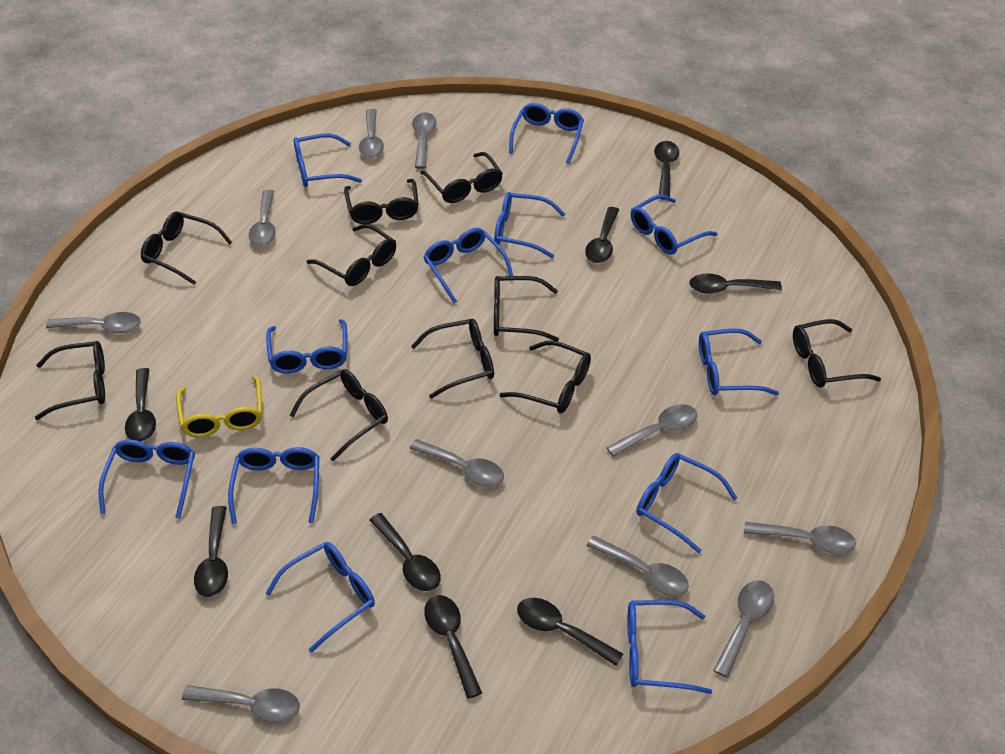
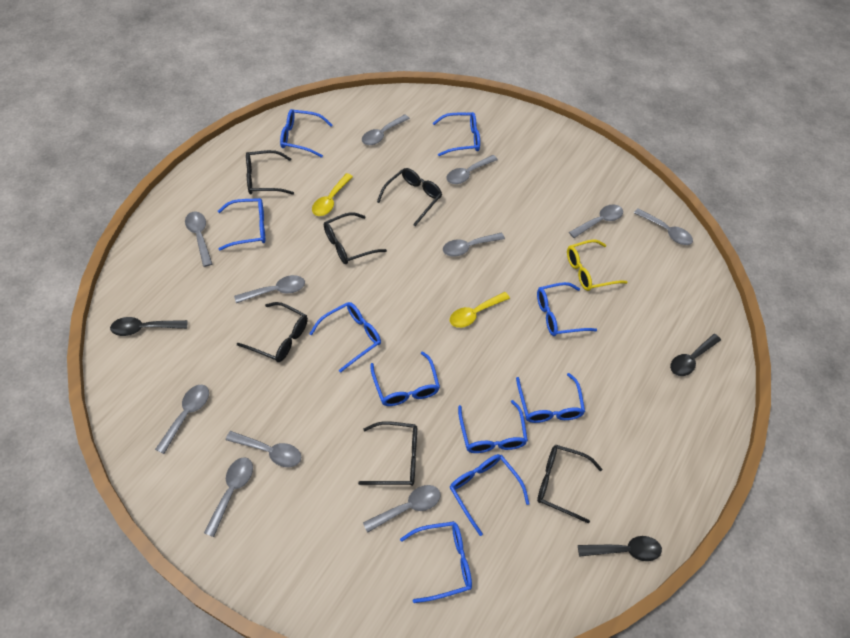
black glasses: 10 -> 6
black spoon: 8 -> 3
blue glasses: 12 -> 10
grey spoon: 10 -> 11
yellow spoon: 0 -> 2

